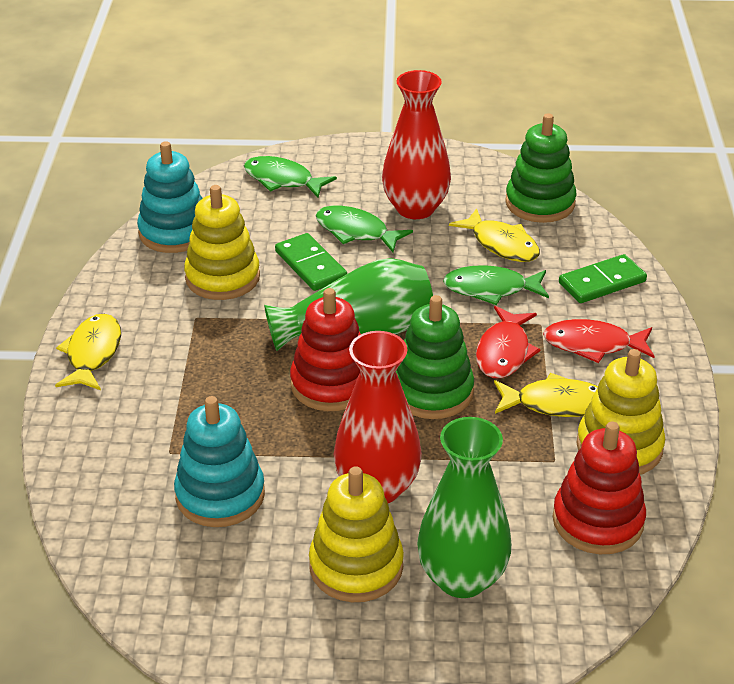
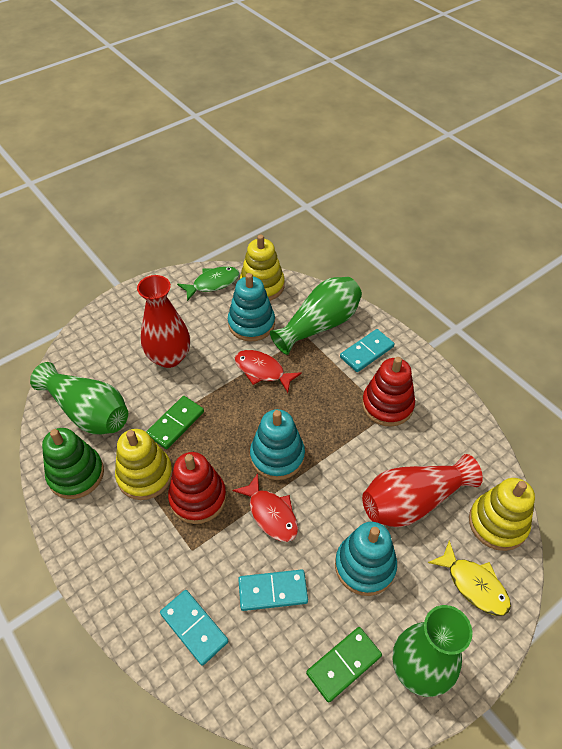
green fish: 3 -> 1
green stacking toy: 2 -> 1
green vase: 2 -> 3
turquoise domino: 0 -> 3
turquoise stacking toy: 2 -> 3
yellow fish: 3 -> 1

